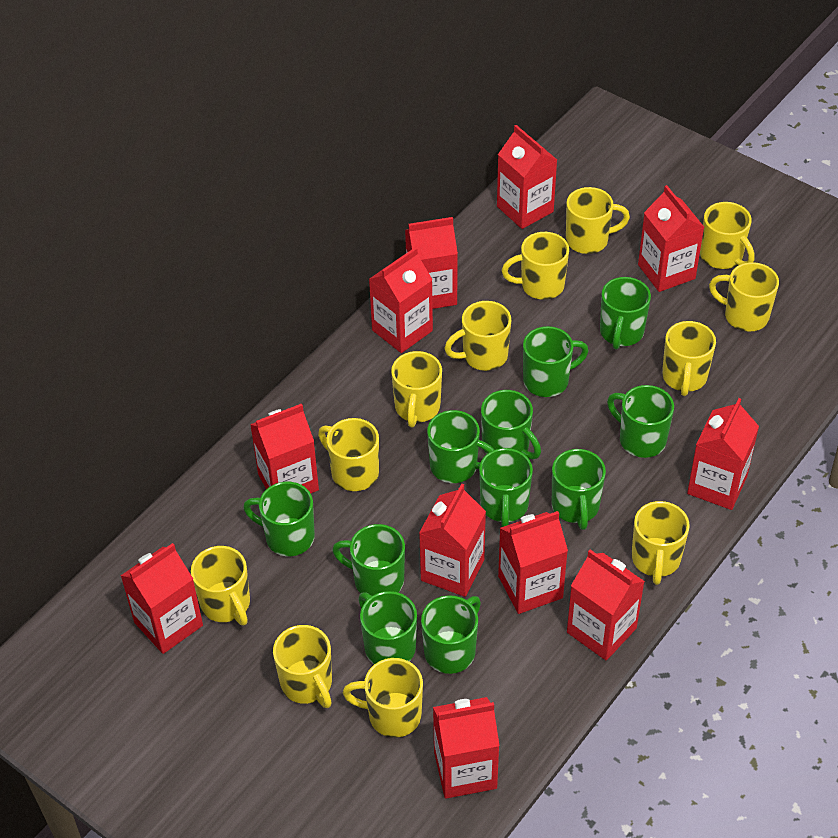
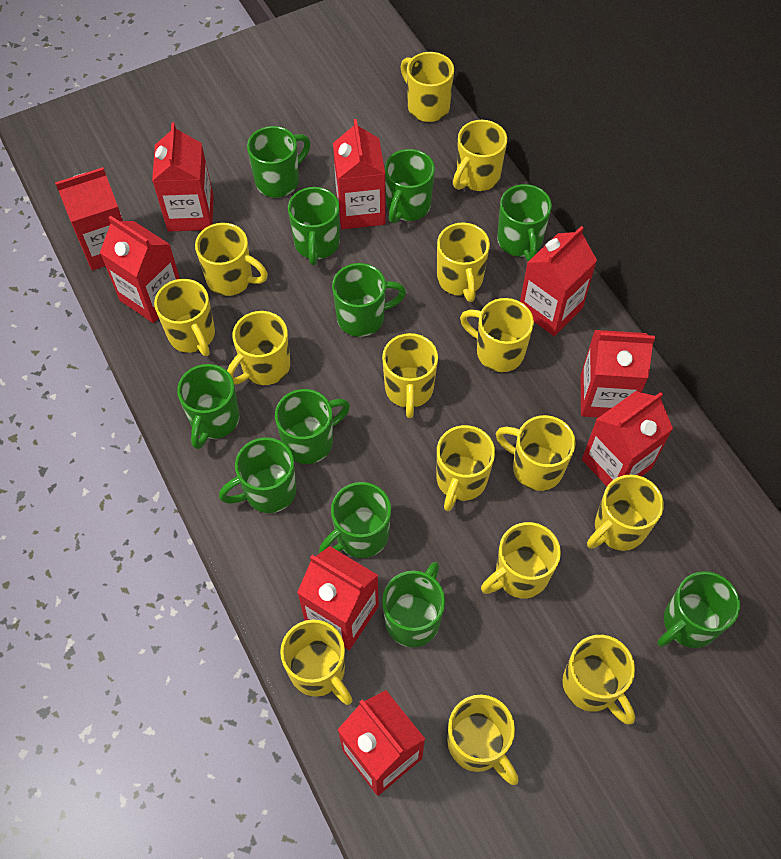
red carton: 11 -> 9
yellow mug: 12 -> 15

